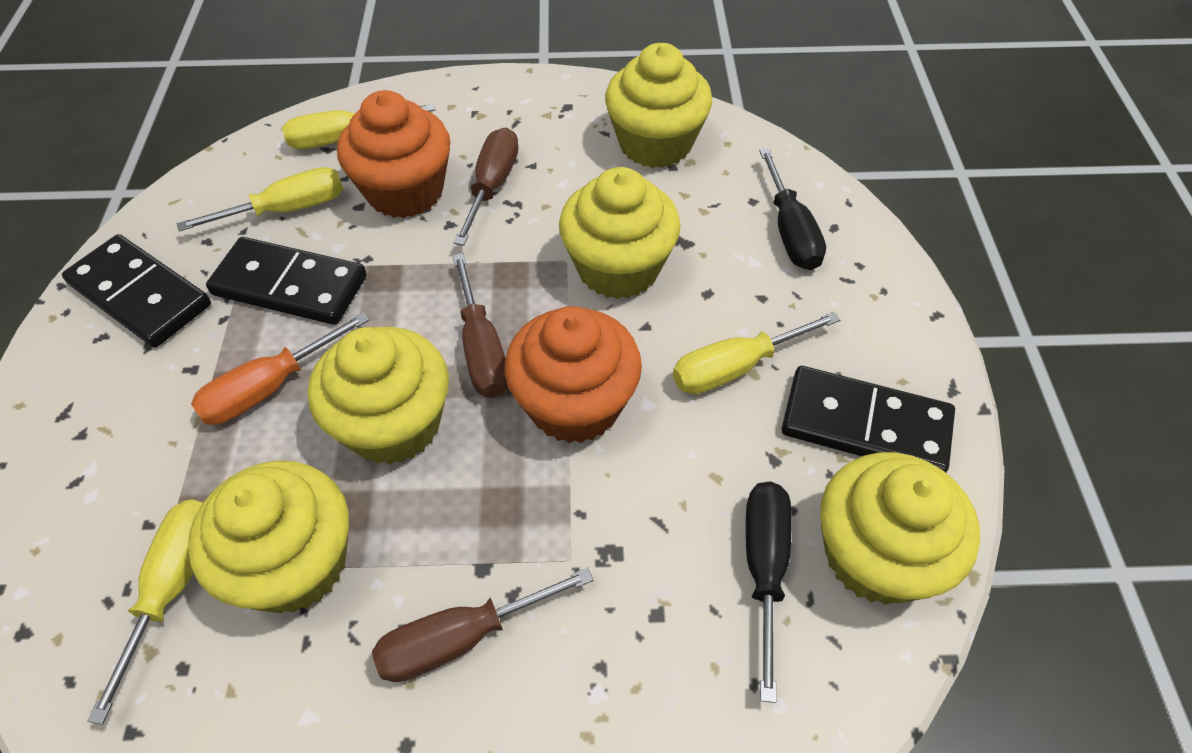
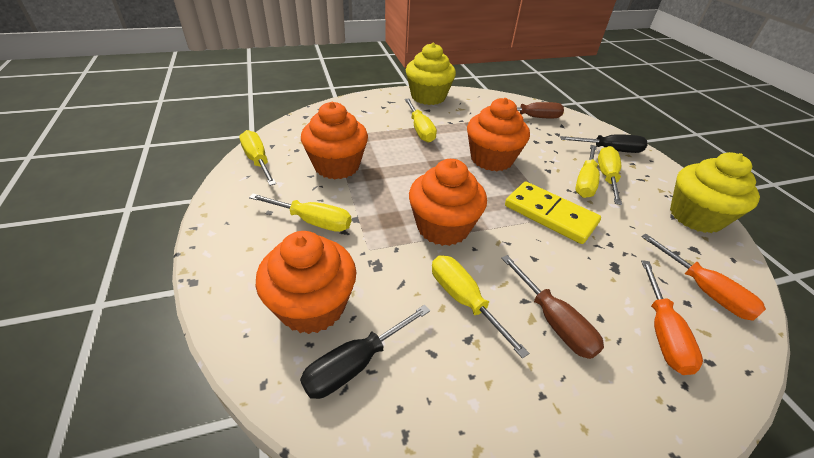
black domino: 3 -> 0
brown screwdriver: 3 -> 2
orange cupcake: 2 -> 4
orange screwdriver: 1 -> 2
yellow cupcake: 5 -> 2
yellow domino: 0 -> 1
yellow screwdriver: 4 -> 6

